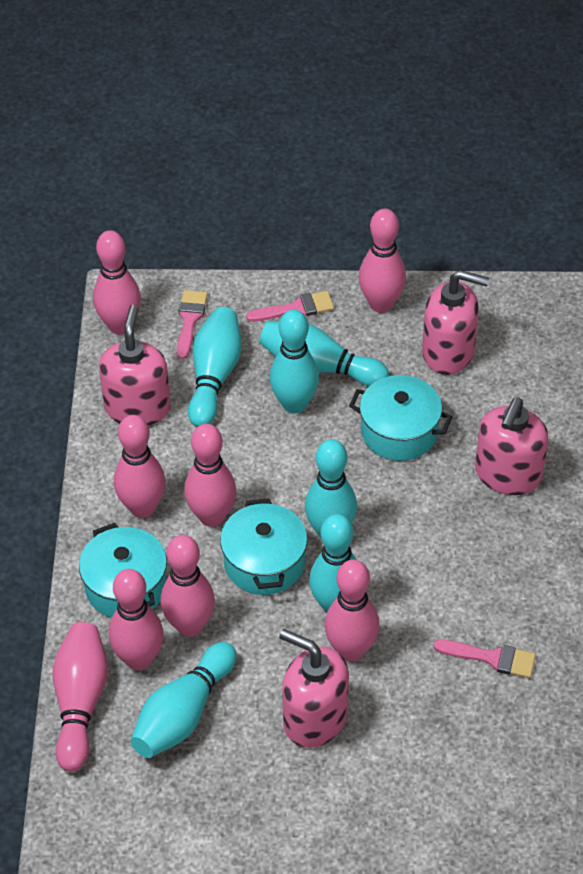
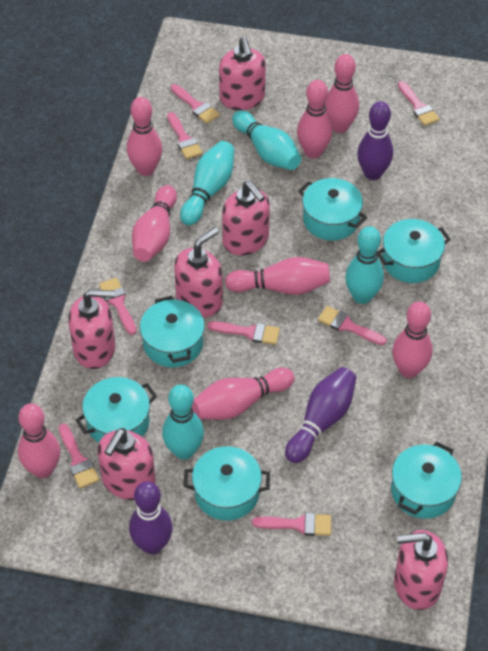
pink brush: 3 -> 8
pink soap dispenser: 4 -> 6
purple bowling pin: 0 -> 3
turquoise bowling pin: 6 -> 4
turquoise pot: 3 -> 6

